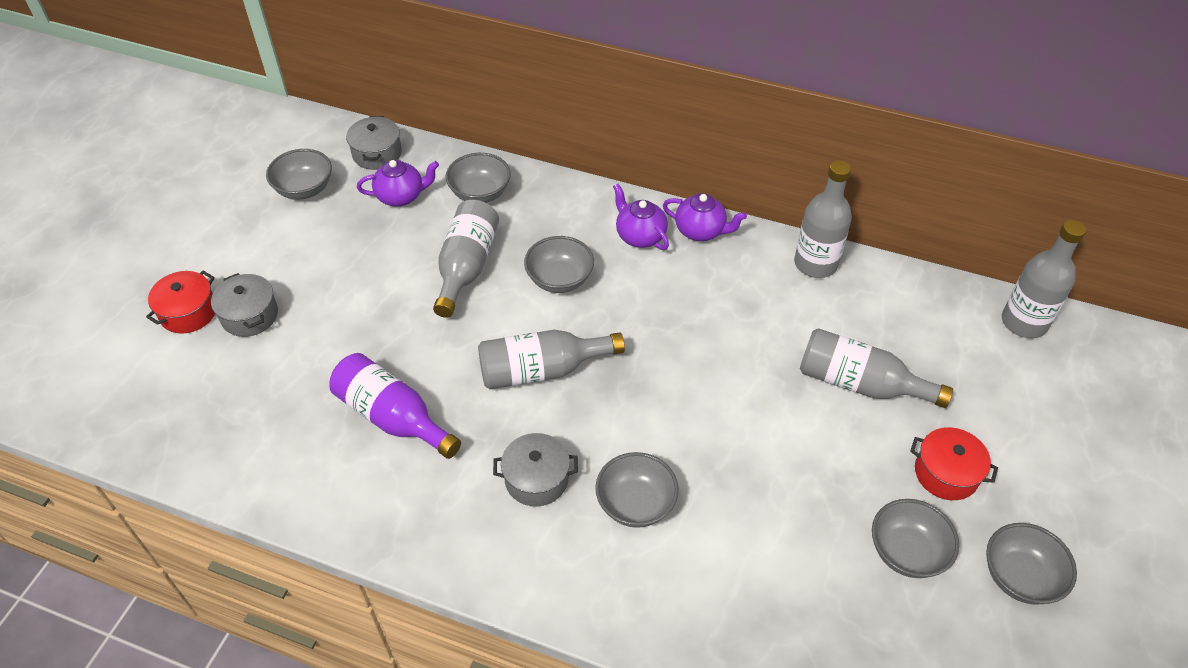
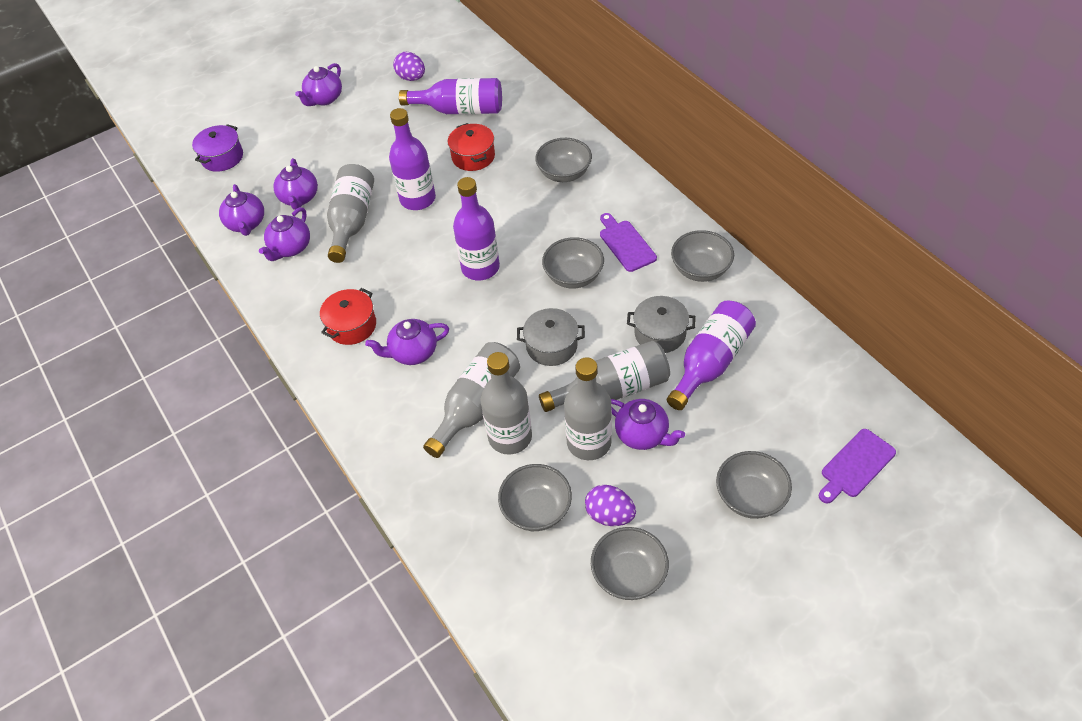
grey pot: 3 -> 2
purple bottle: 1 -> 4
purple cutting board: 0 -> 2
purple egg: 0 -> 2
purple pot: 0 -> 1
purple teapot: 3 -> 6

